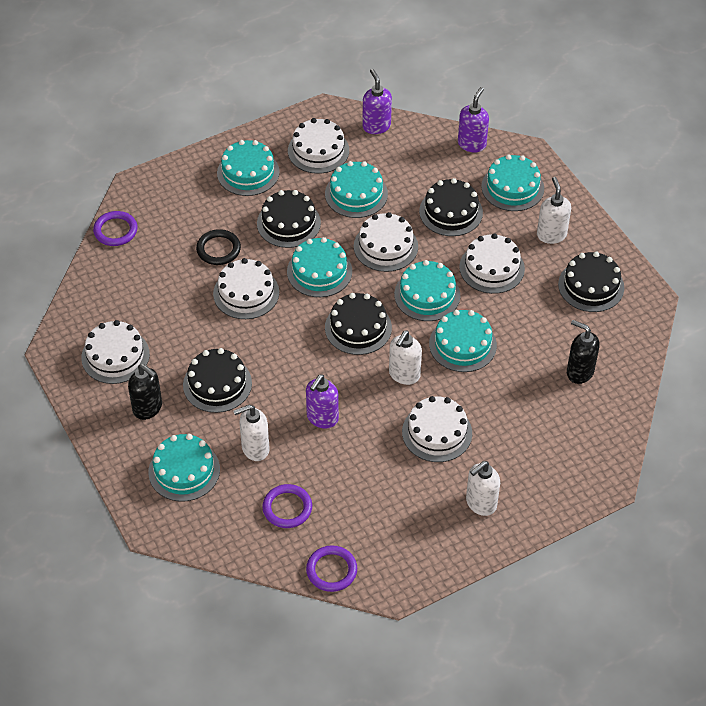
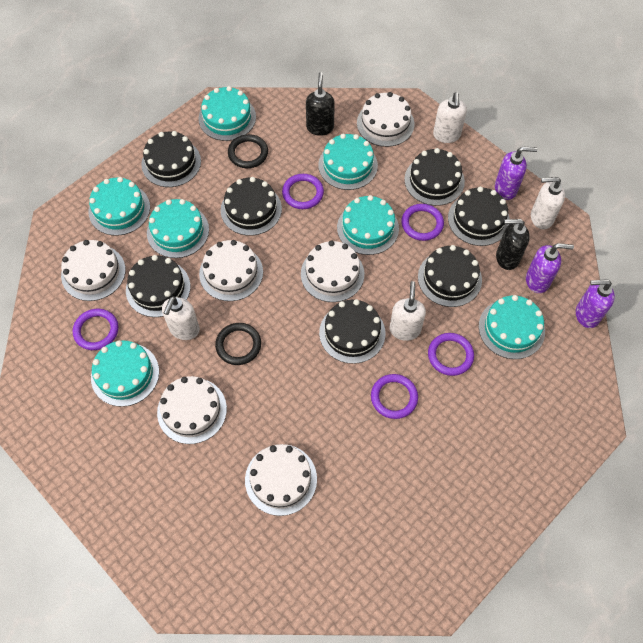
black cake: 5 -> 7
black ring: 1 -> 2
purple ring: 3 -> 5

